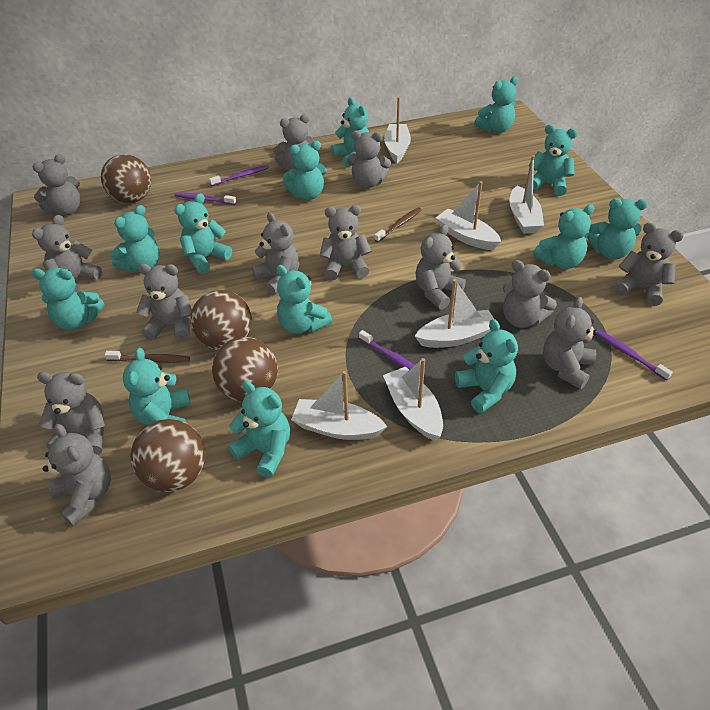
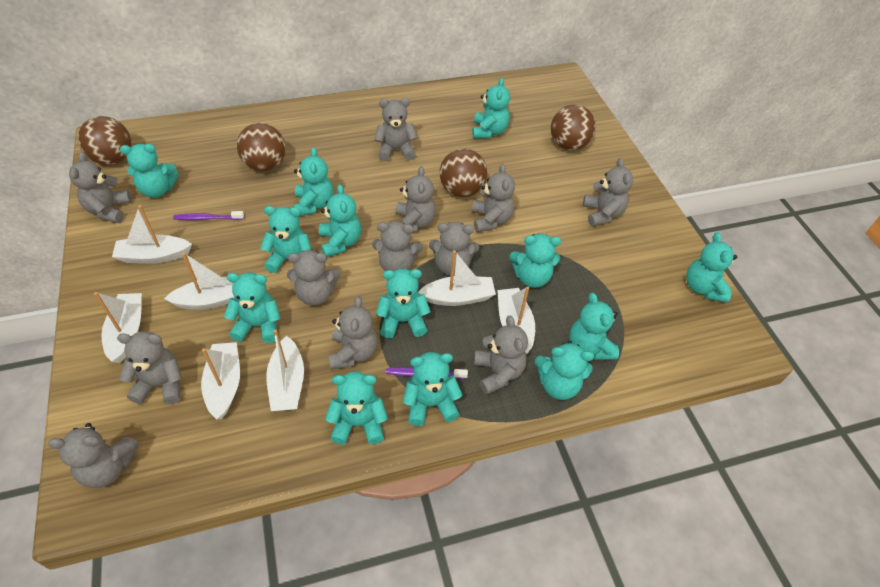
brown toothbrush: 2 -> 0
grey teddy bear: 13 -> 12
purple toothbrush: 4 -> 2
white boat: 6 -> 7

